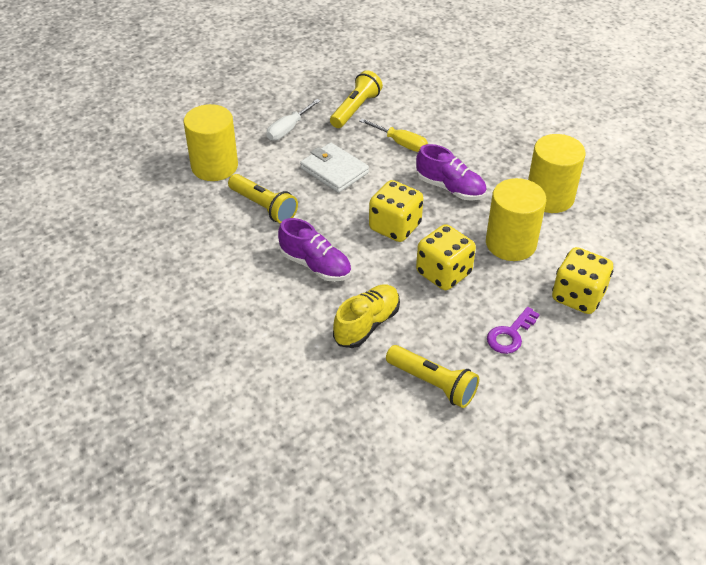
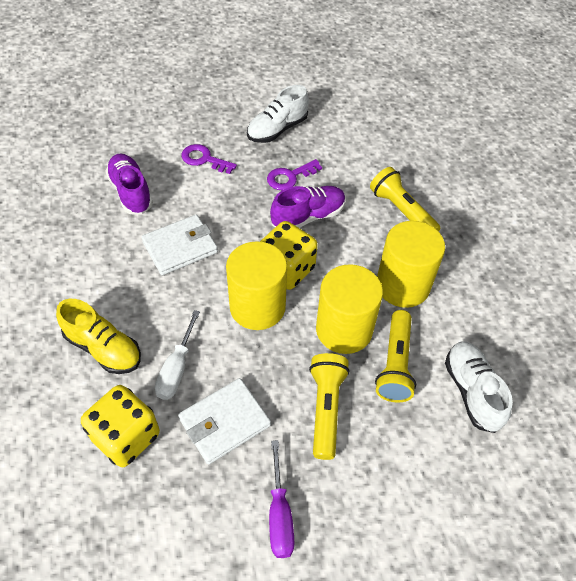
purple key: 1 -> 2
purple screwdriver: 0 -> 1
white shoe: 0 -> 2
white wallet: 1 -> 2
yellow dice: 3 -> 2
yellow screwdriver: 1 -> 0

